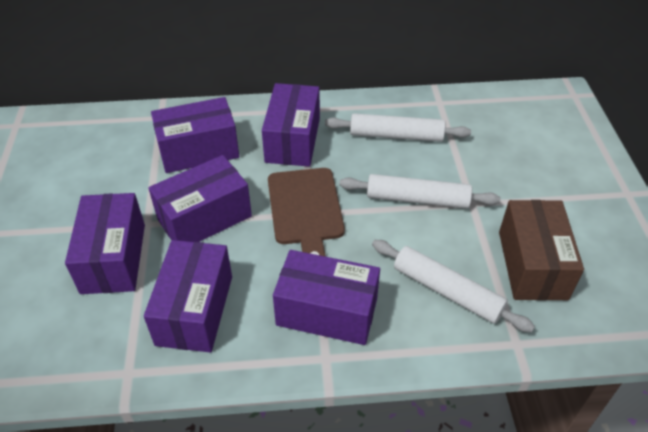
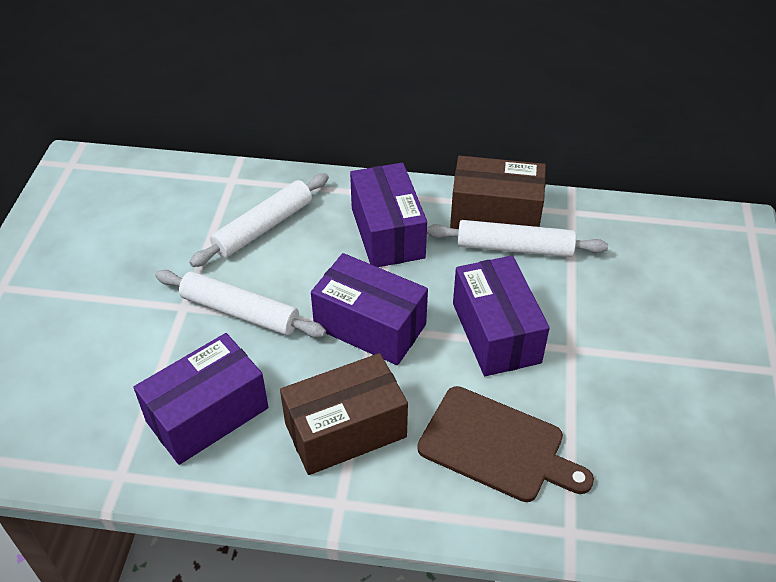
brown box: 1 -> 2
purple box: 6 -> 4

